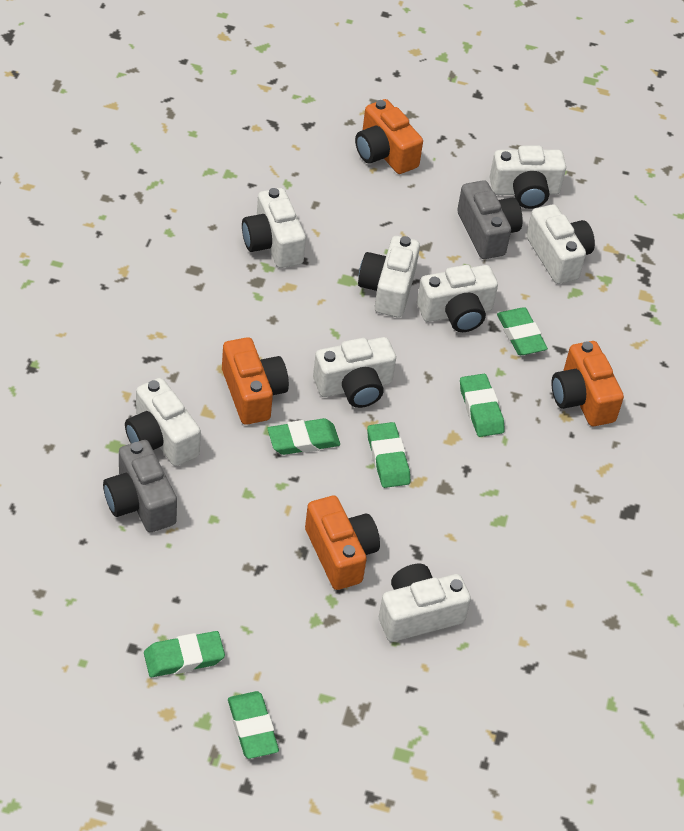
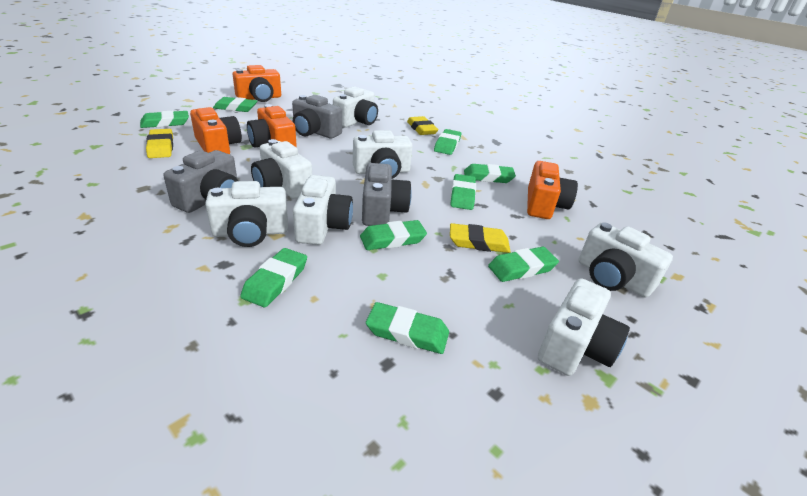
green eraser: 6 -> 9
grey camera: 2 -> 3
white camera: 8 -> 7
yellow eraser: 0 -> 3

